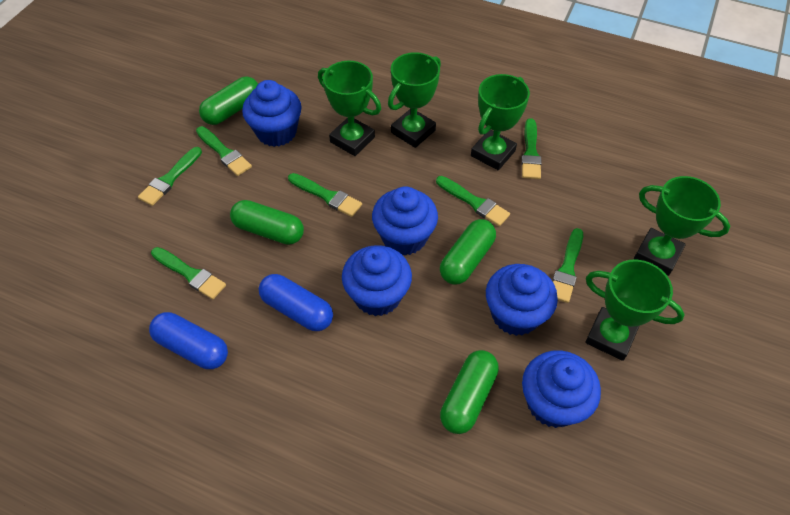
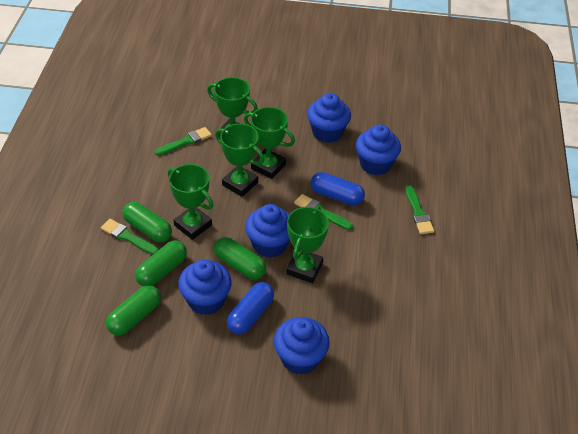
green brush: 7 -> 4

